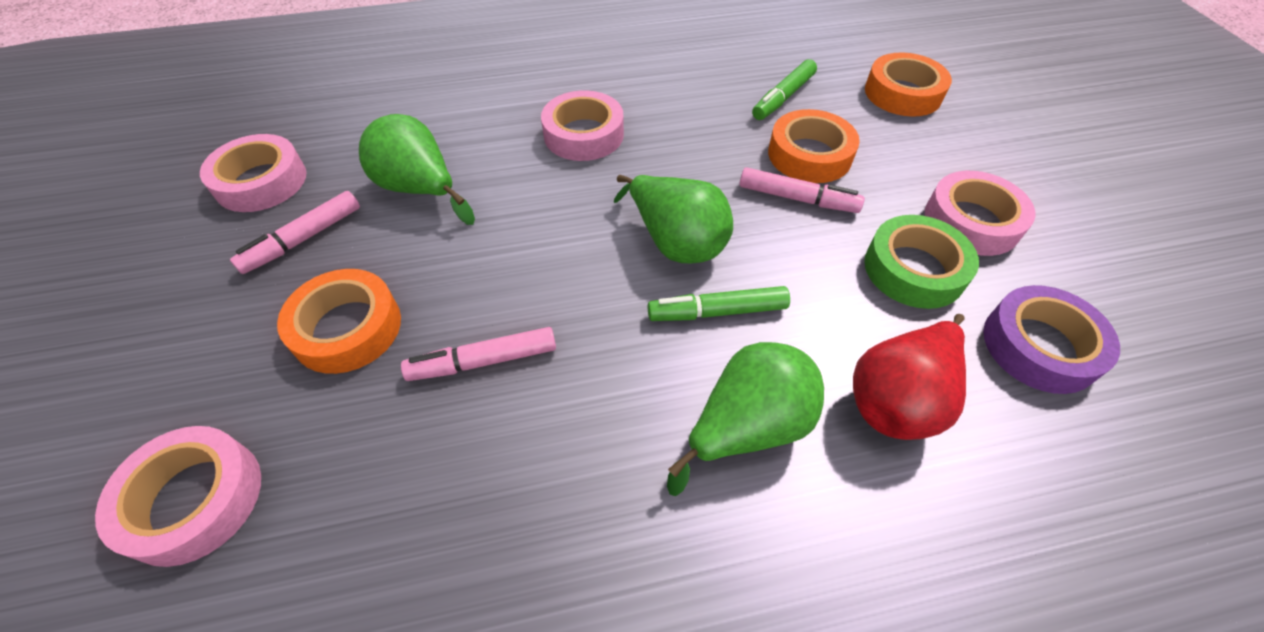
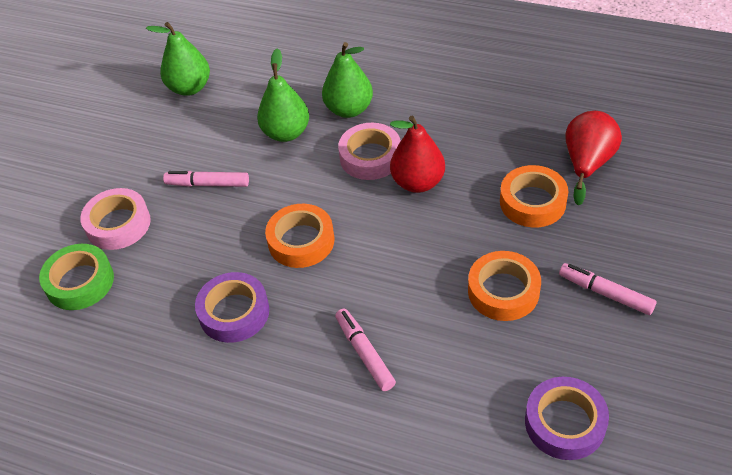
green marker: 2 -> 0
pink tape: 4 -> 2
purple tape: 1 -> 2
red pear: 1 -> 2

